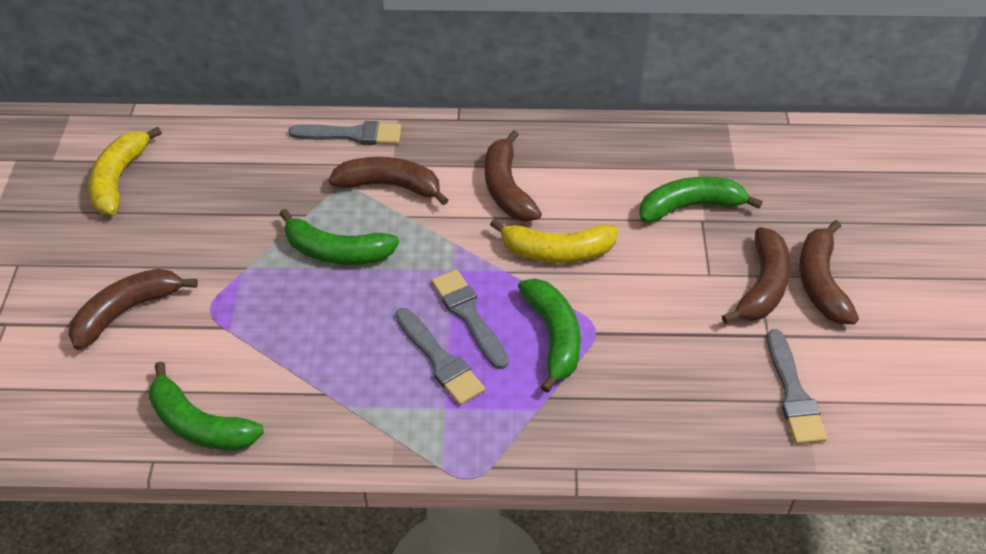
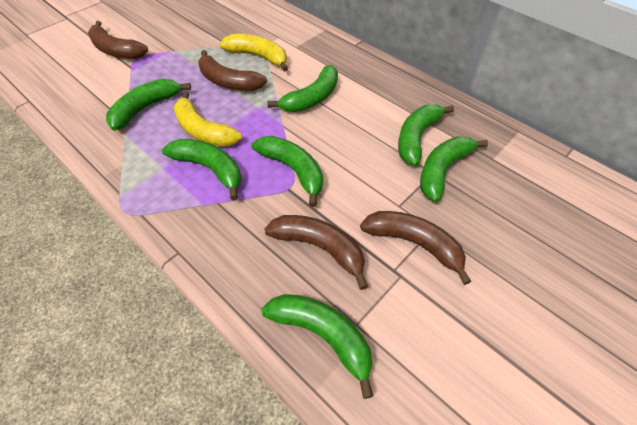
brown banana: 5 -> 4
green banana: 4 -> 7
grey brush: 4 -> 0

